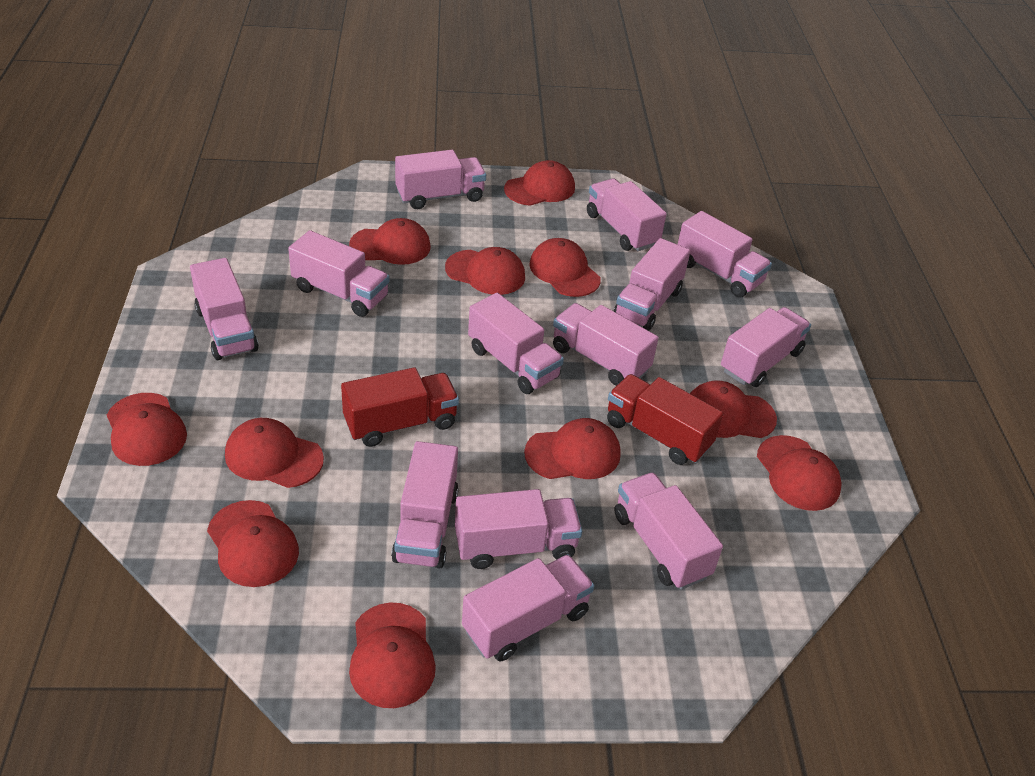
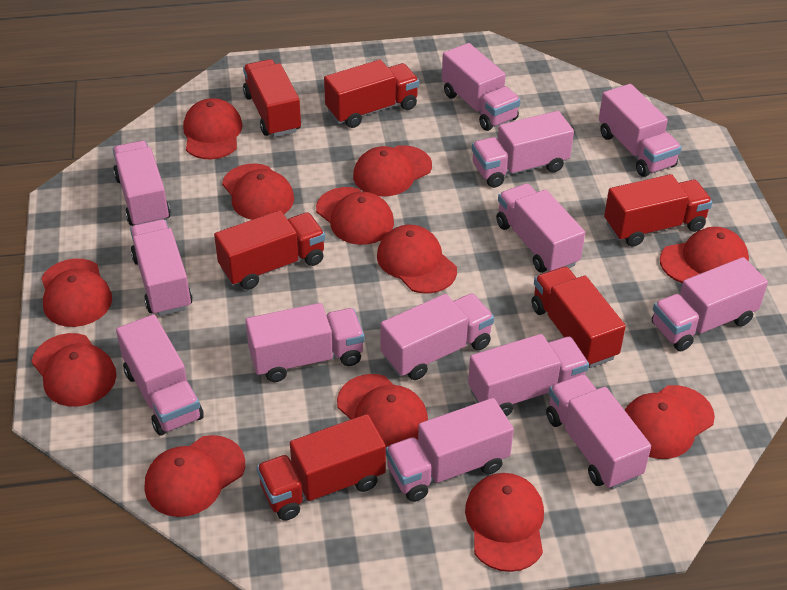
red cap: 11 -> 12
red truck: 2 -> 6

